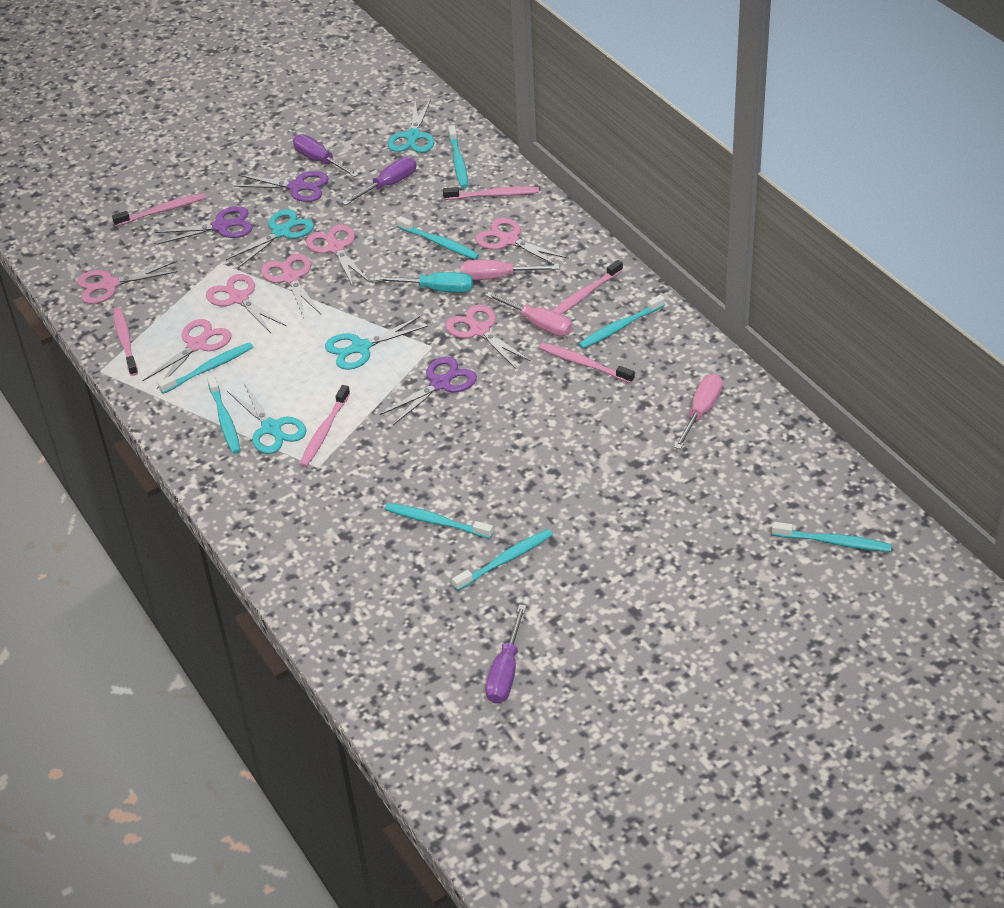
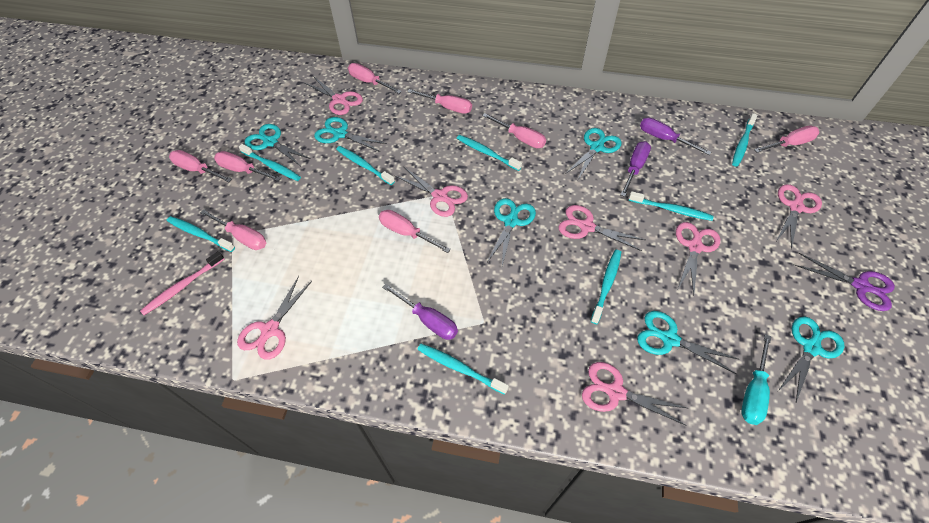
pink screwdriver: 3 -> 8
pink toothbrush: 6 -> 1
purple scissors: 3 -> 1
turquoise scissors: 4 -> 6

